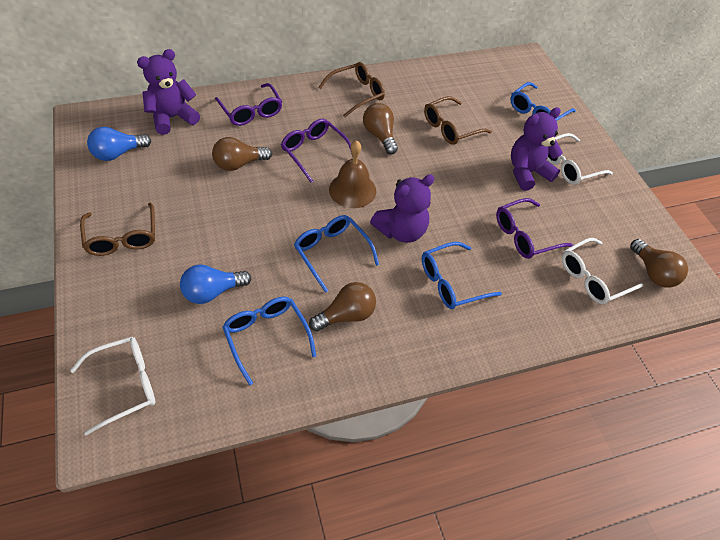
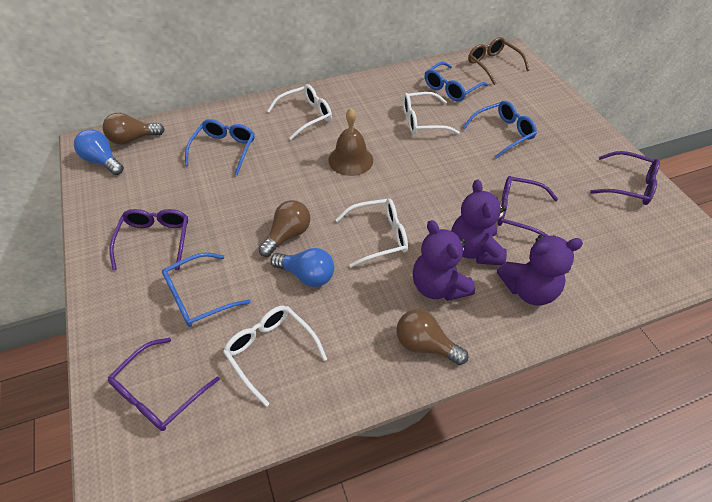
brown glasses: 3 -> 1
brown light bulb: 4 -> 3
purple glasses: 3 -> 4
white glasses: 3 -> 4

